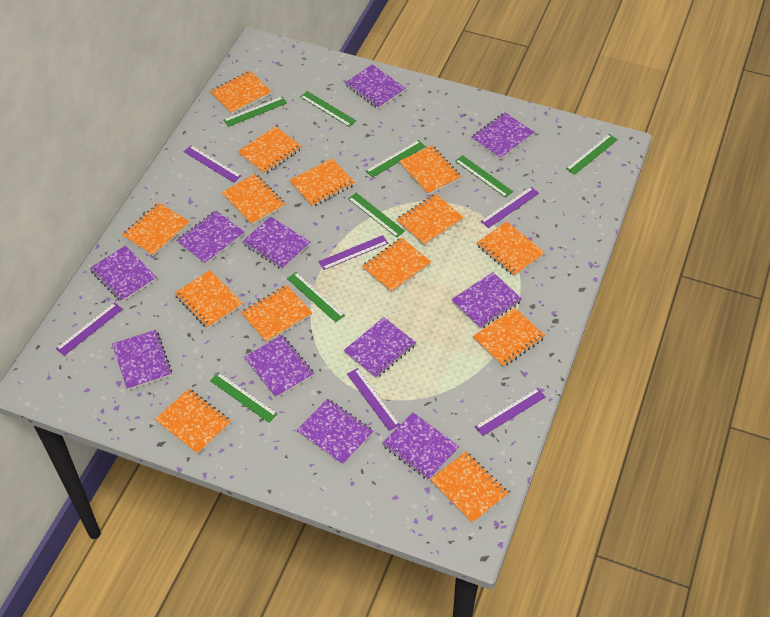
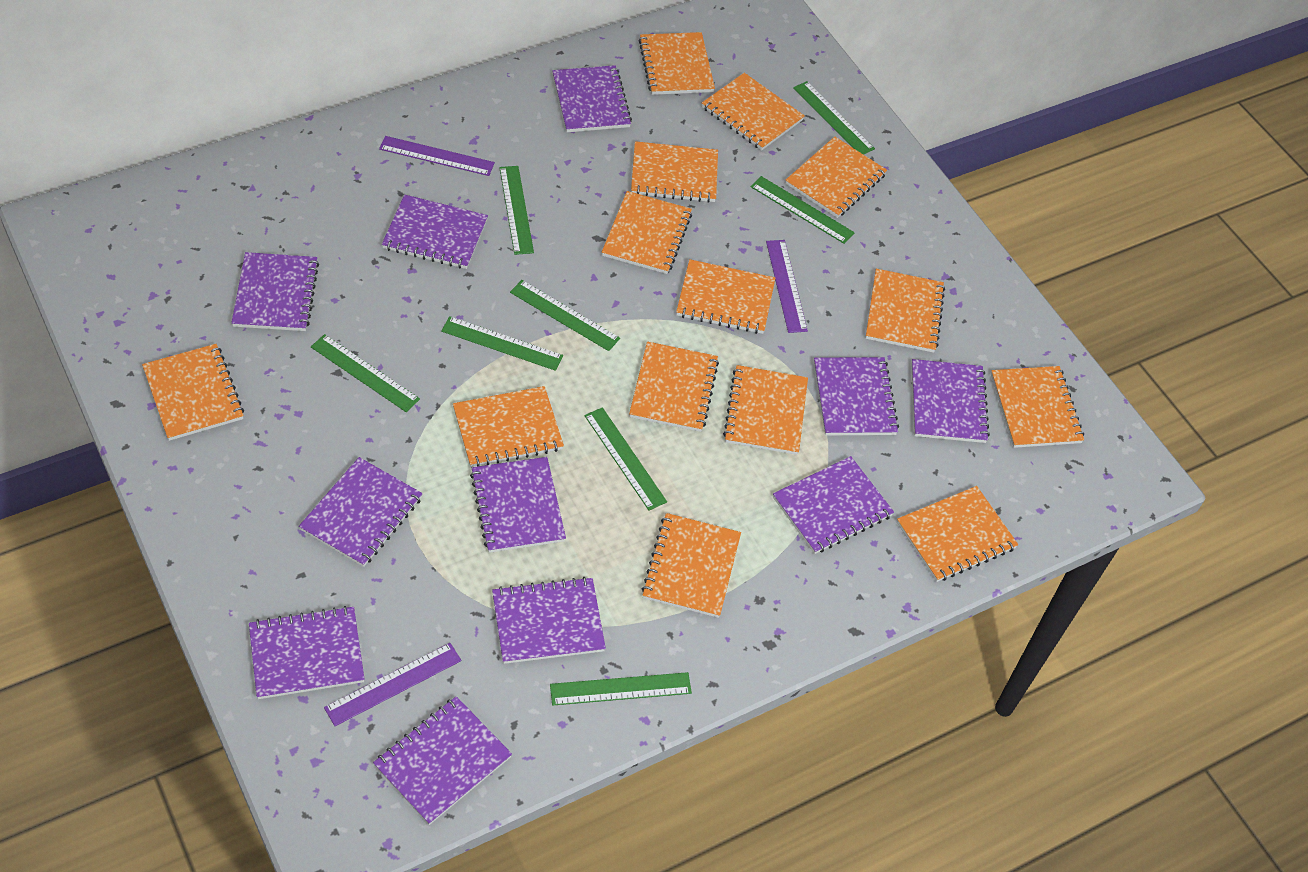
purple ruler: 6 -> 3

